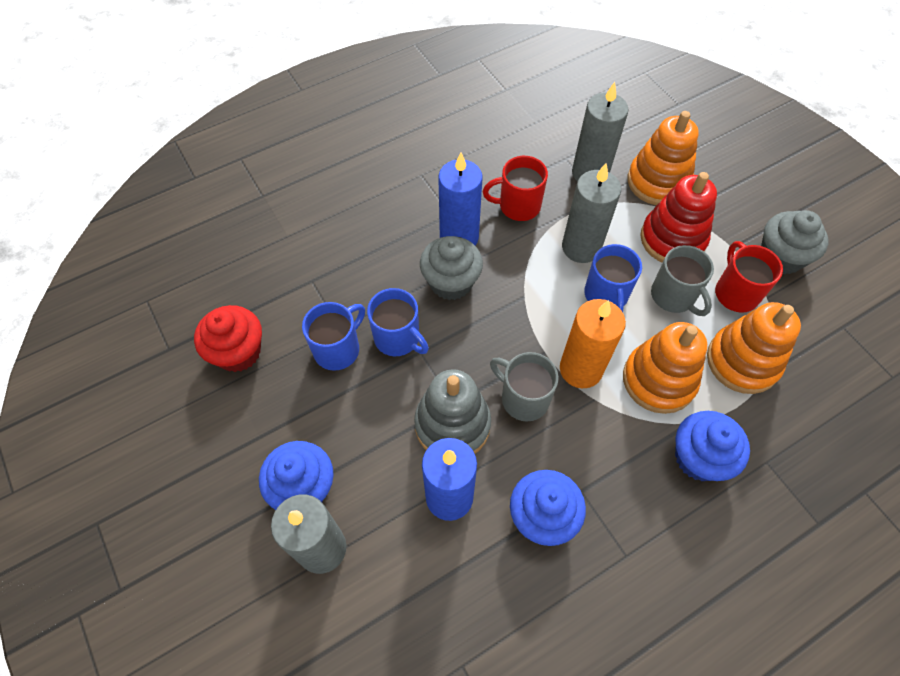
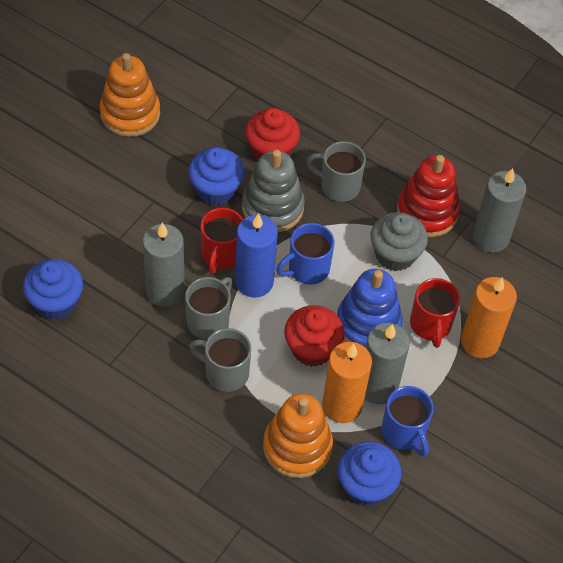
blue candle: 2 -> 1
blue mug: 3 -> 2
blue stacking toy: 0 -> 1
grey cupcake: 2 -> 1
grey mug: 2 -> 3
orange candle: 1 -> 2
orange stacking toy: 3 -> 2
red cupcake: 1 -> 2

